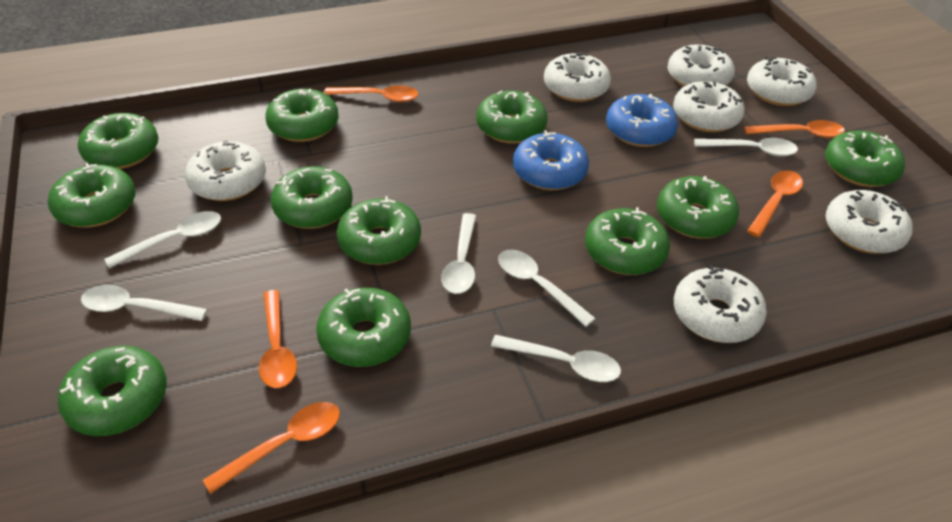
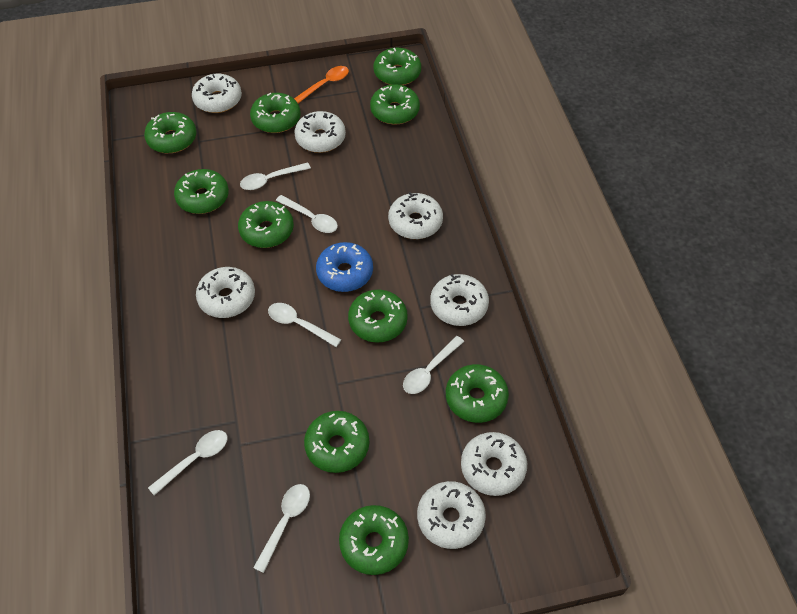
blue donut: 2 -> 1
green donut: 11 -> 10
orange spoon: 5 -> 1

